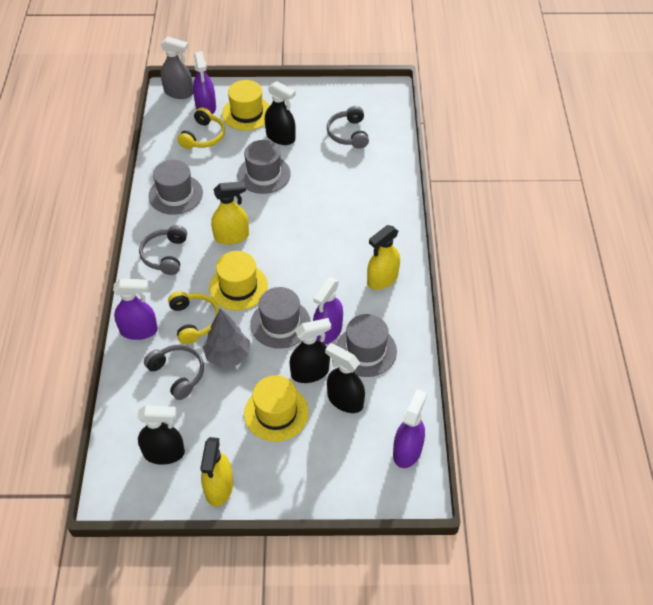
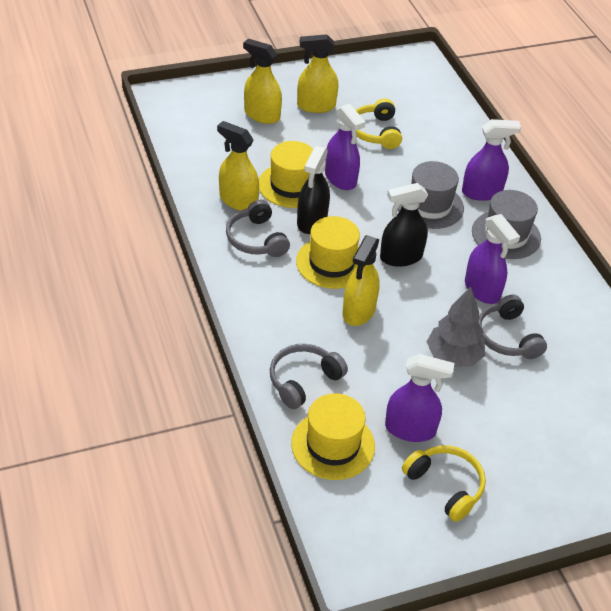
black spray bottle: 4 -> 2
grey hat: 4 -> 2
grey spray bottle: 1 -> 0
yellow spray bottle: 3 -> 4

